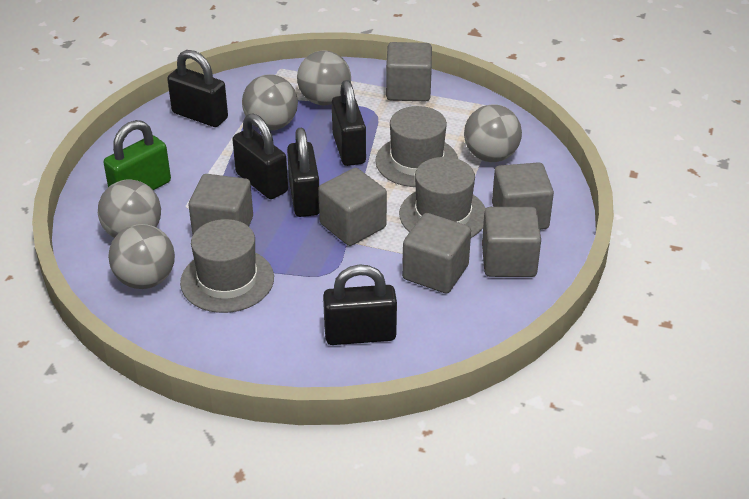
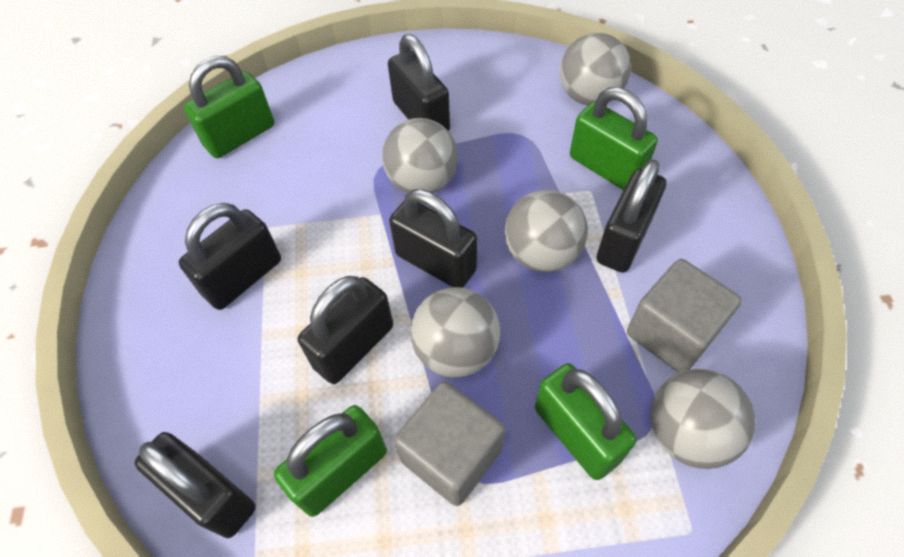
black padlock: 5 -> 6
green padlock: 1 -> 4
grey cube: 6 -> 2
grey hat: 3 -> 0

